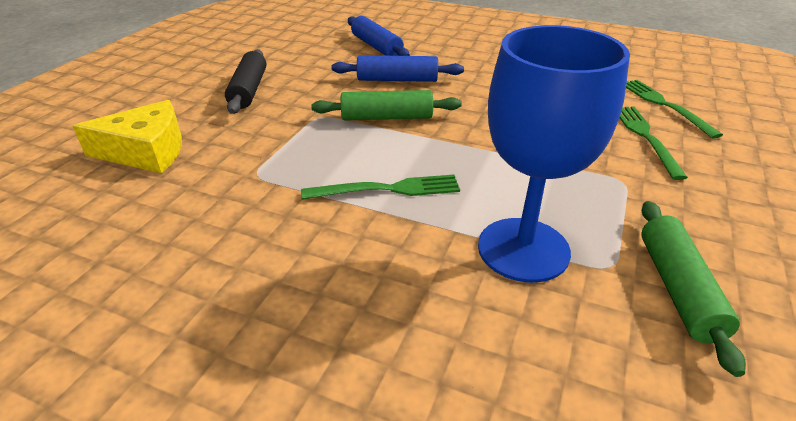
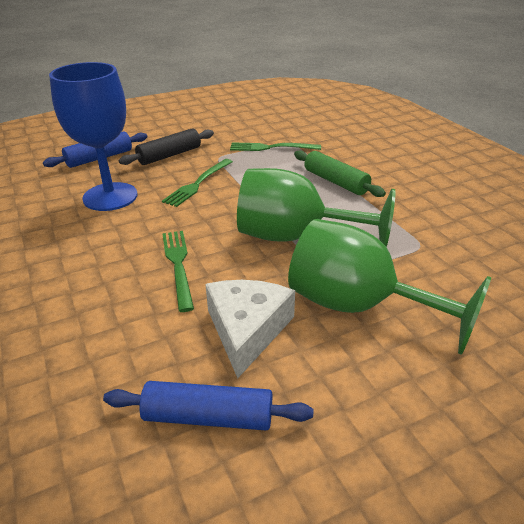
green goblet: 0 -> 2
green rolling pin: 2 -> 1
white cheese: 0 -> 1
yellow cheese: 1 -> 0

